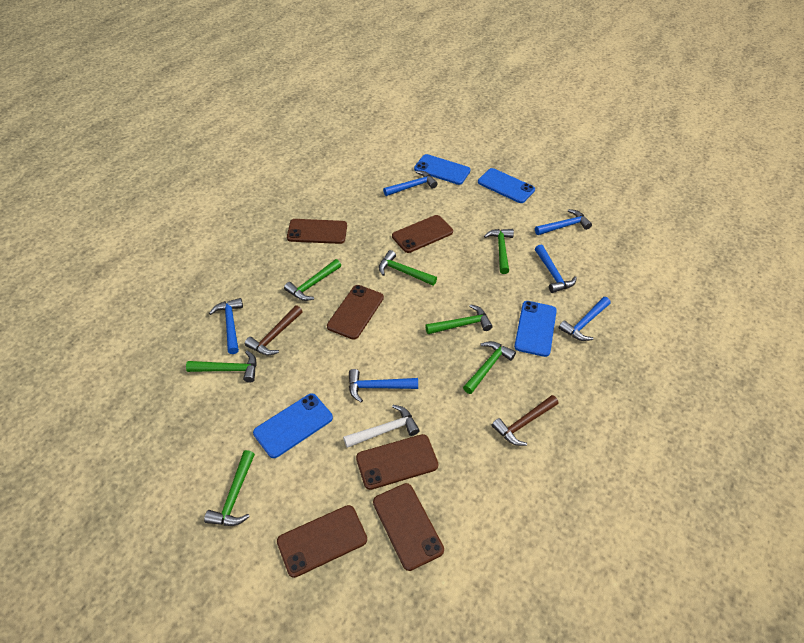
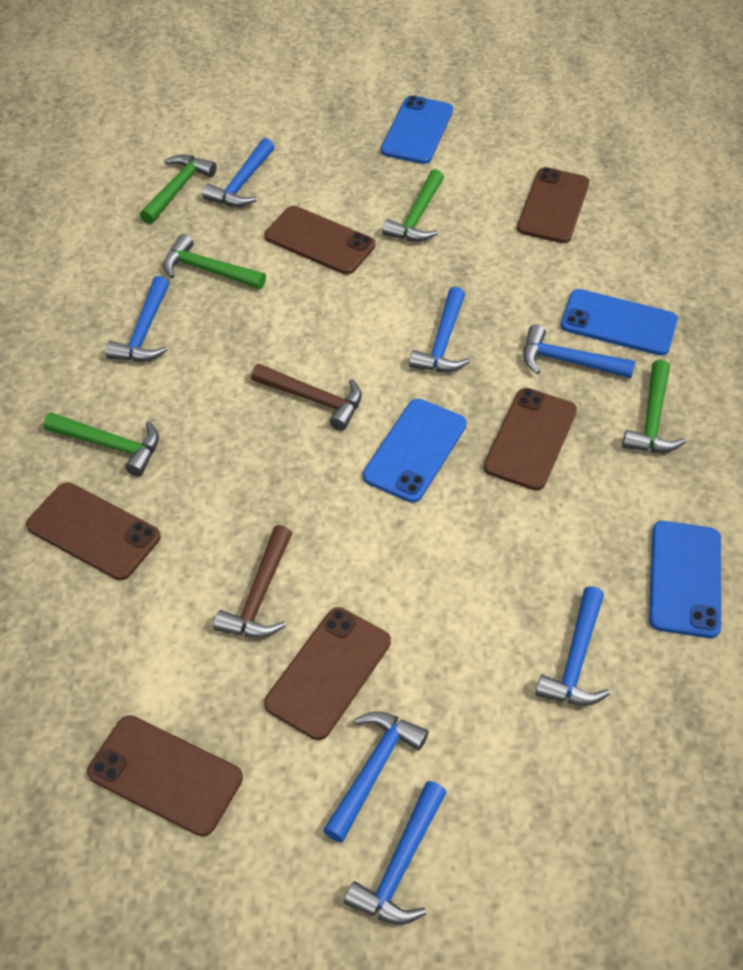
blue hammer: 6 -> 7
green hammer: 7 -> 5
white hammer: 1 -> 0

